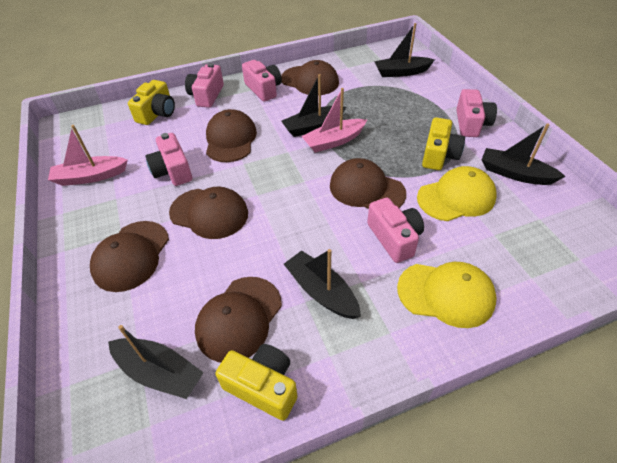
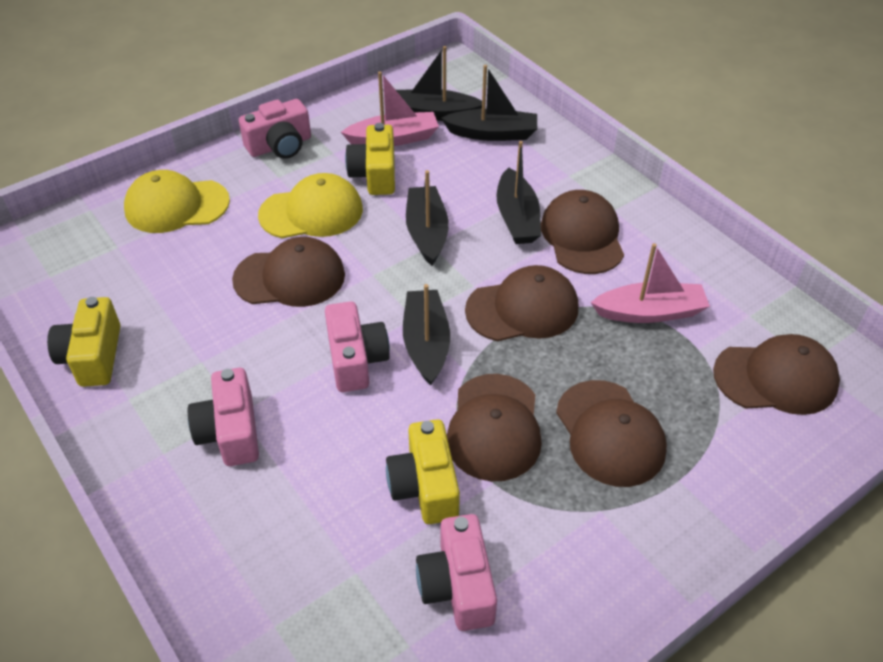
pink camera: 5 -> 4

